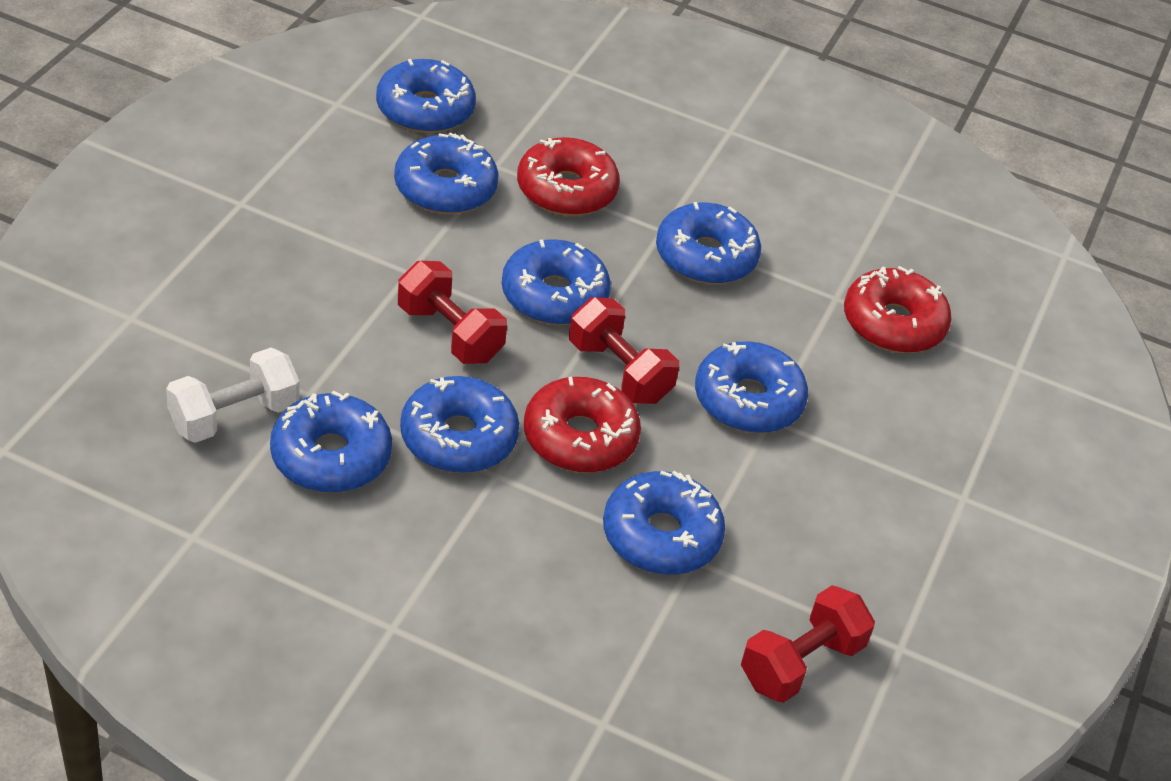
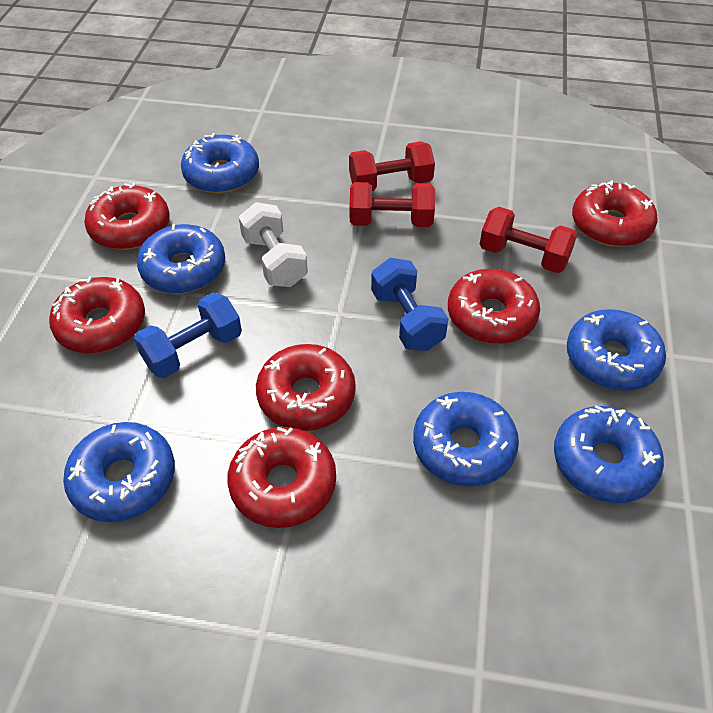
blue donut: 8 -> 6
blue dumbbell: 0 -> 2
red donut: 3 -> 6

